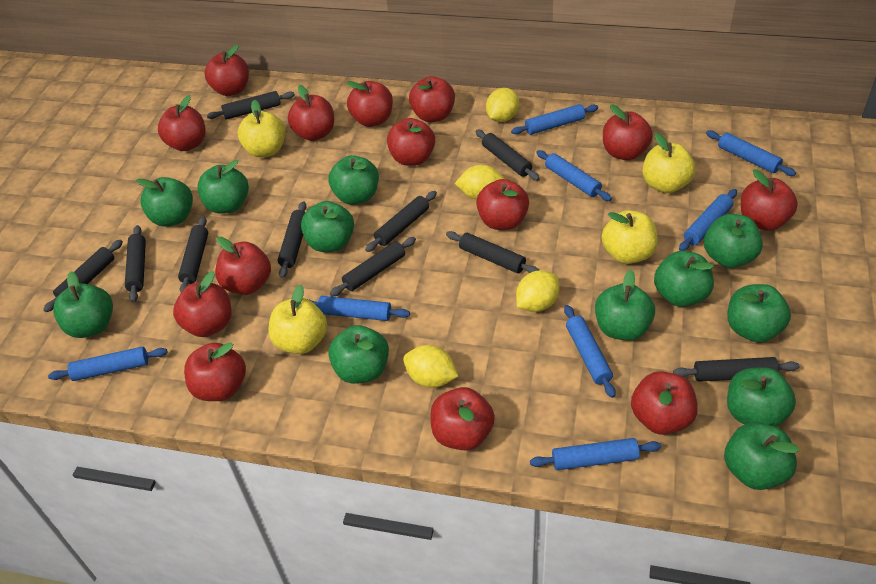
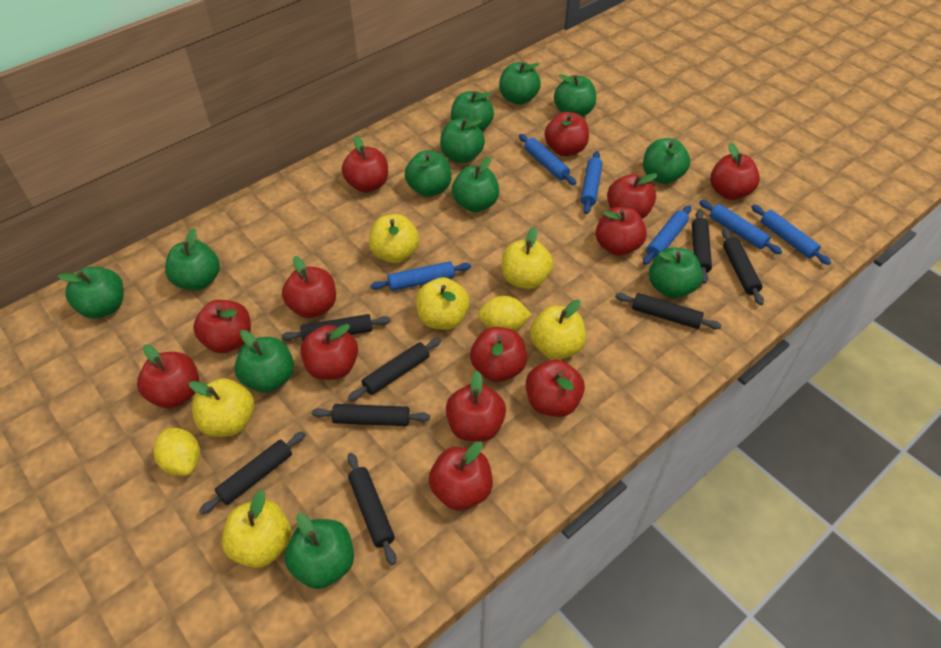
black rolling pin: 10 -> 8
blue rolling pin: 8 -> 6
red apple: 14 -> 13
yellow apple: 4 -> 6
yellow lemon: 4 -> 2

